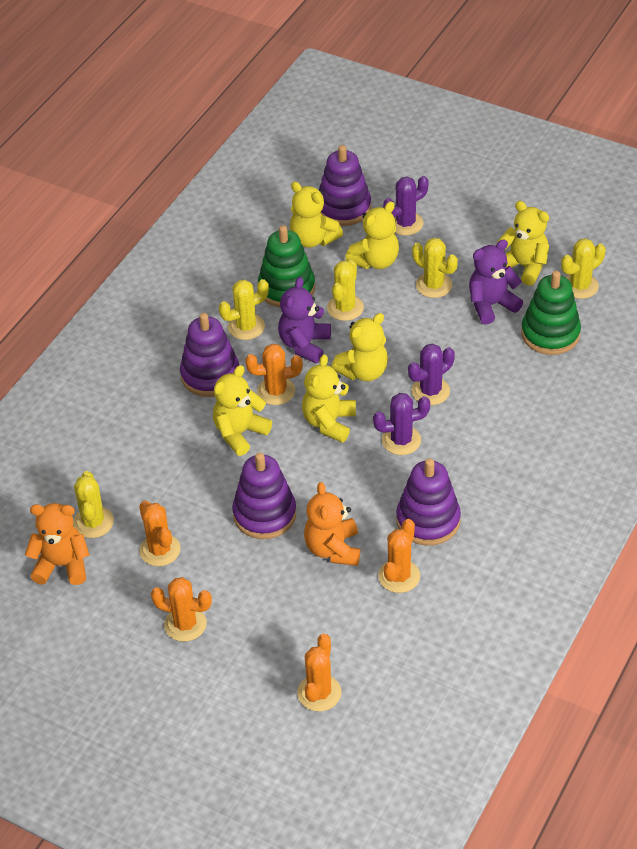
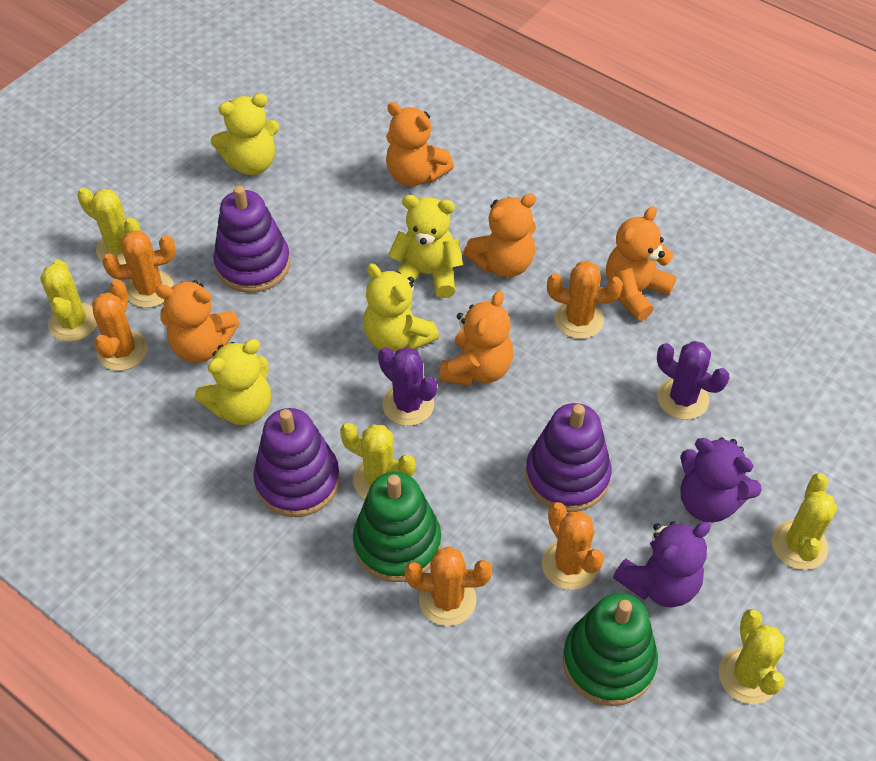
orange teddy bear: 2 -> 5
purple cactus: 3 -> 2
purple stacking toy: 4 -> 3
yellow teddy bear: 6 -> 4

